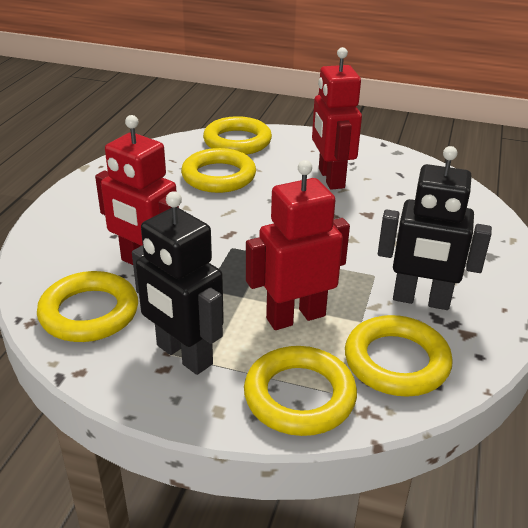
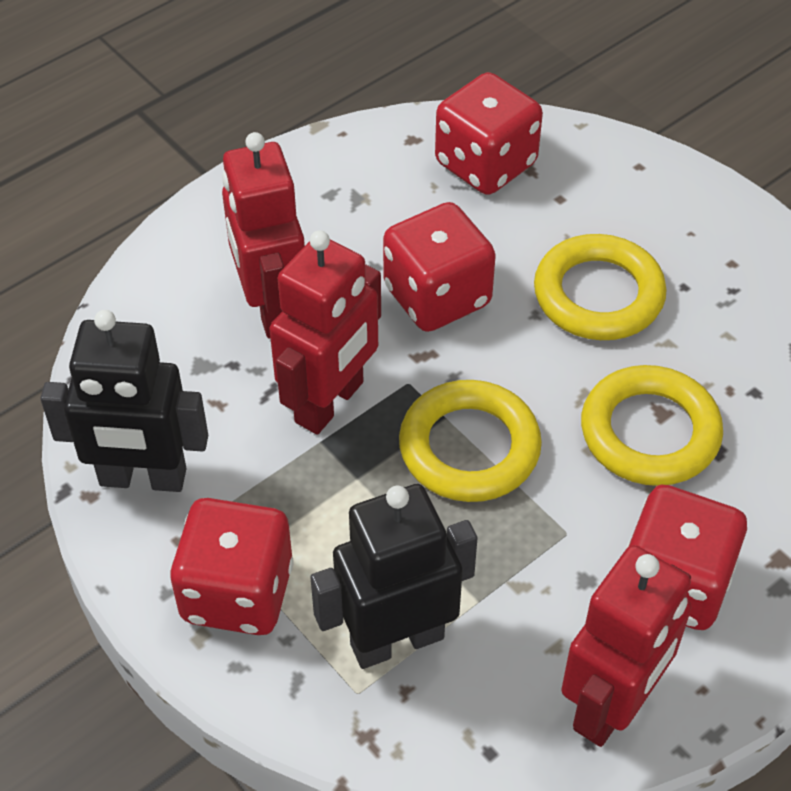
red dice: 0 -> 4
yellow ring: 5 -> 3

